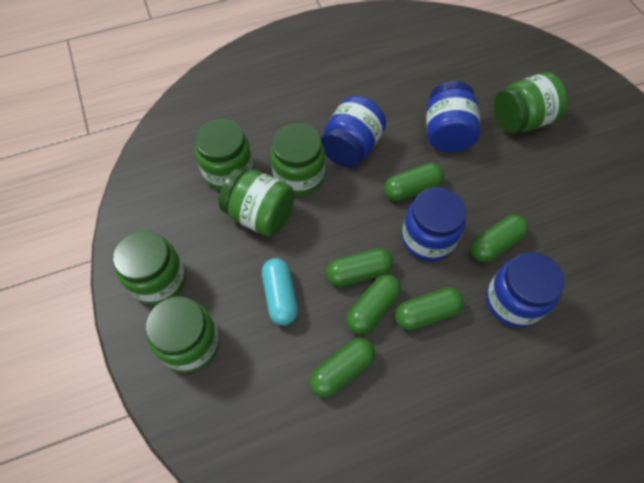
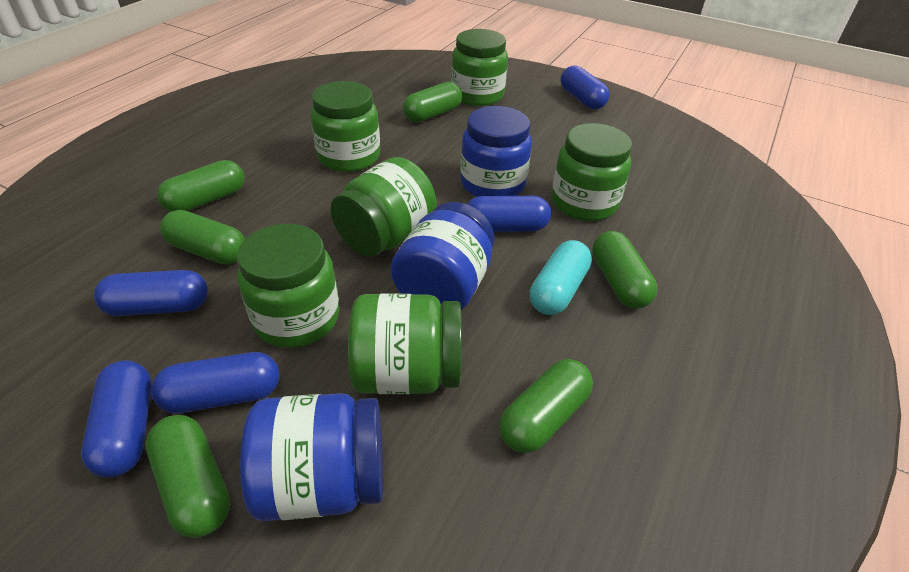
blue capsule: 0 -> 5
blue jar: 4 -> 3

